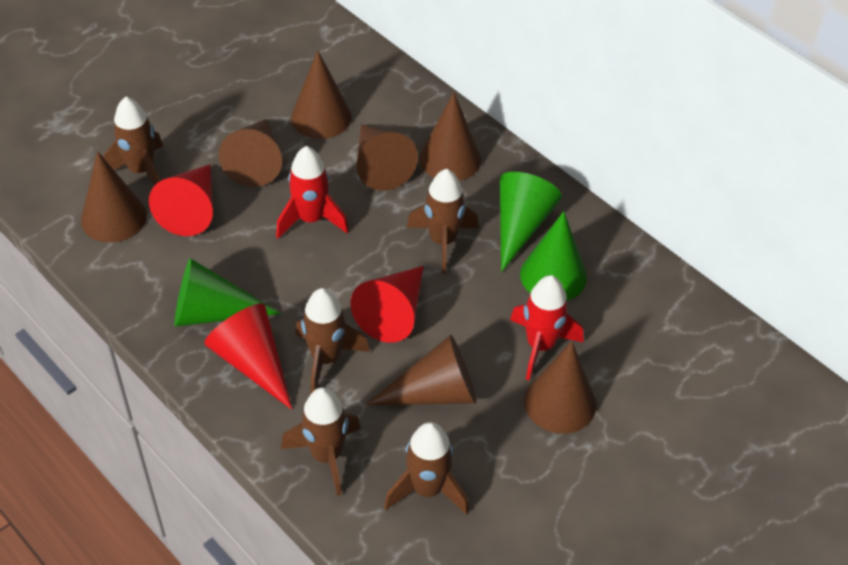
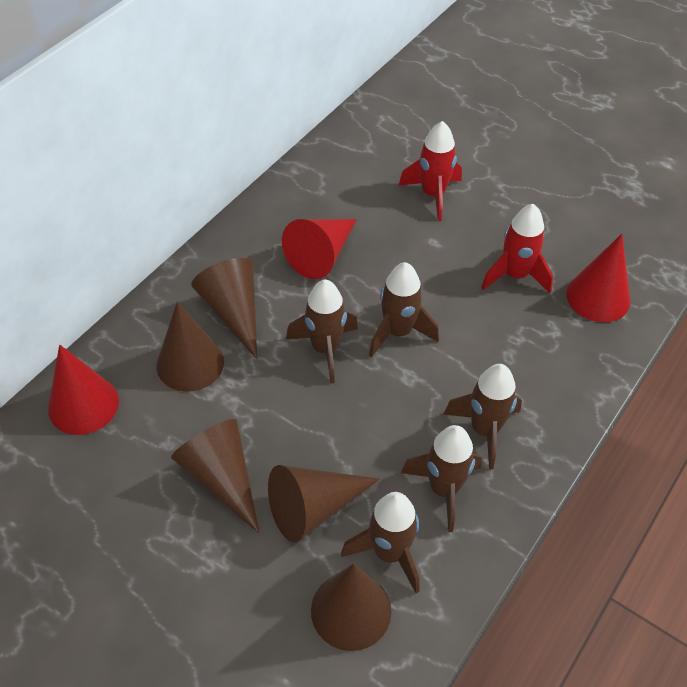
brown cone: 7 -> 5
green cone: 3 -> 0

